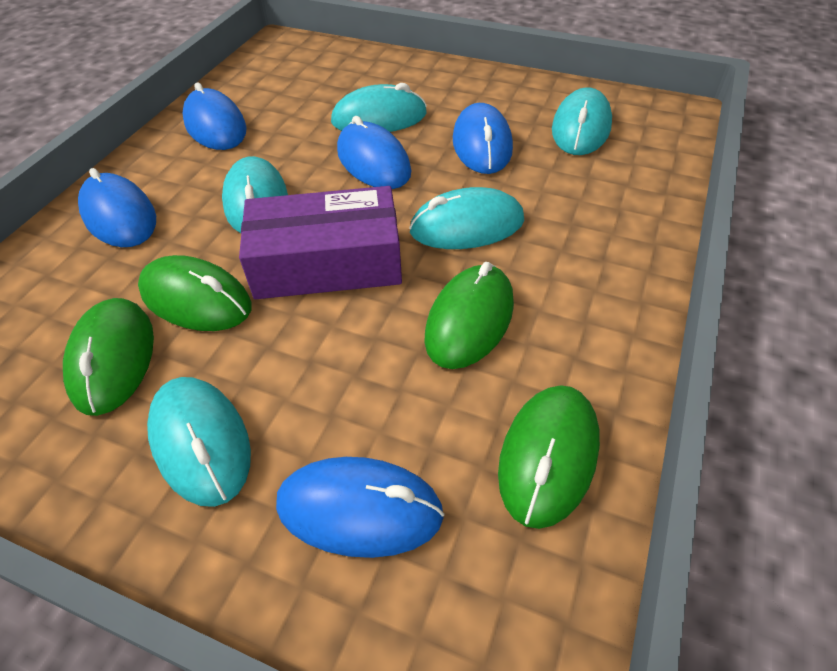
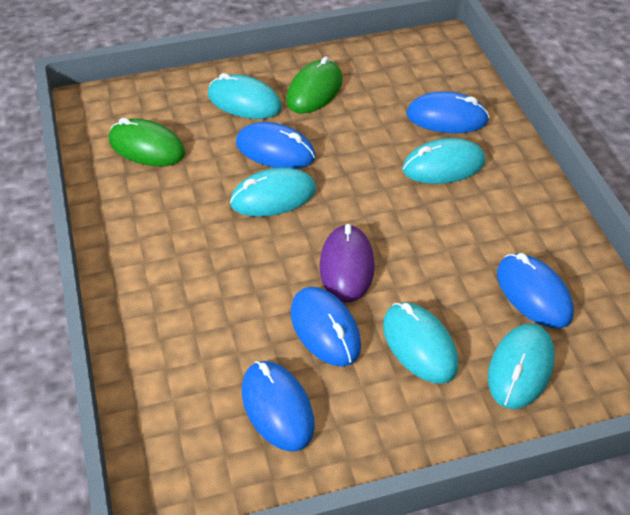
green mouse: 4 -> 2
purple box: 1 -> 0
purple mouse: 0 -> 1

